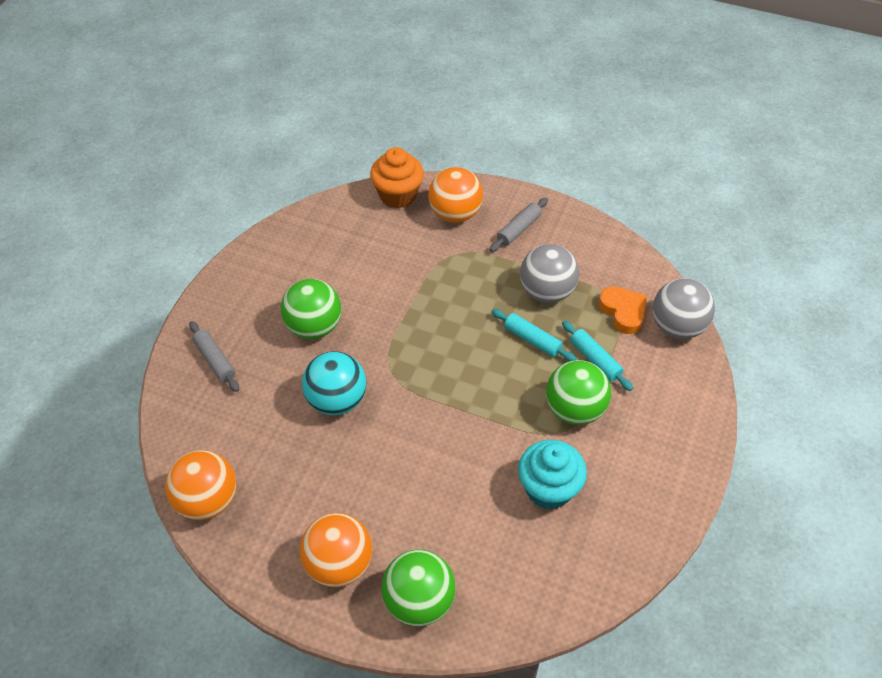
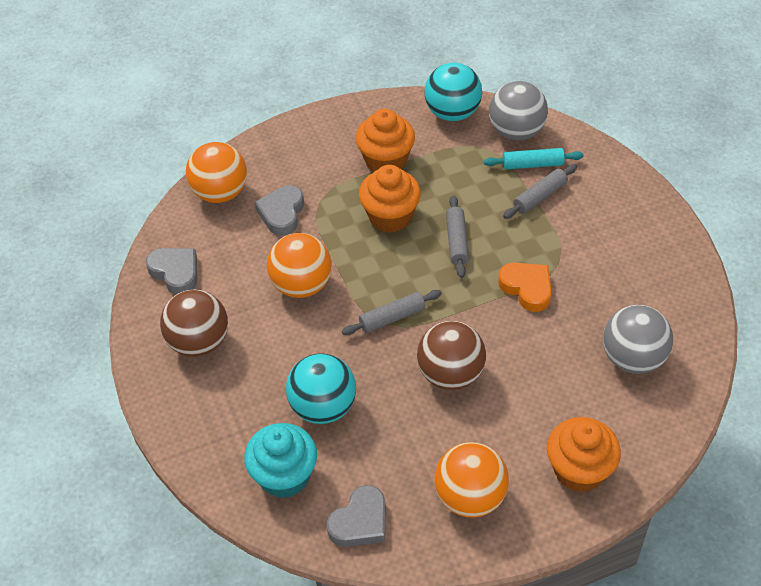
brown ball: 0 -> 2
green ball: 3 -> 0
grey heart: 0 -> 3
grey rolling pin: 2 -> 3
orange cupcake: 1 -> 3
turquoise ball: 1 -> 2
turquoise rolling pin: 2 -> 1

